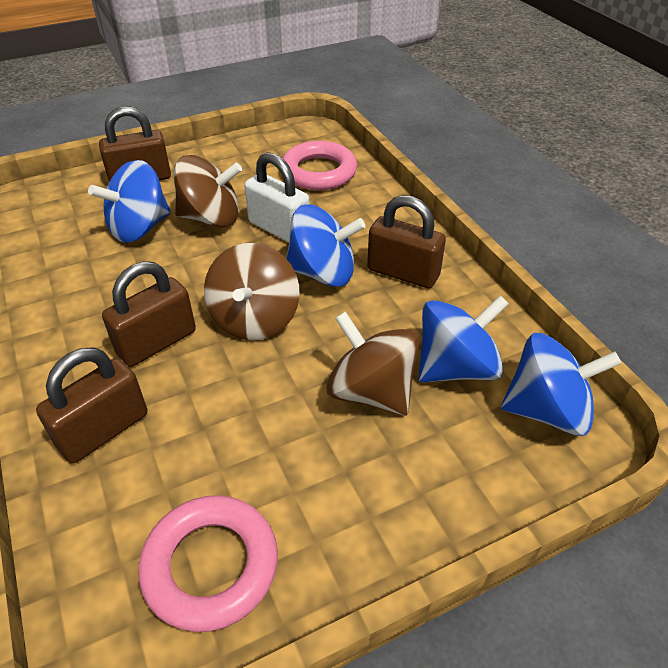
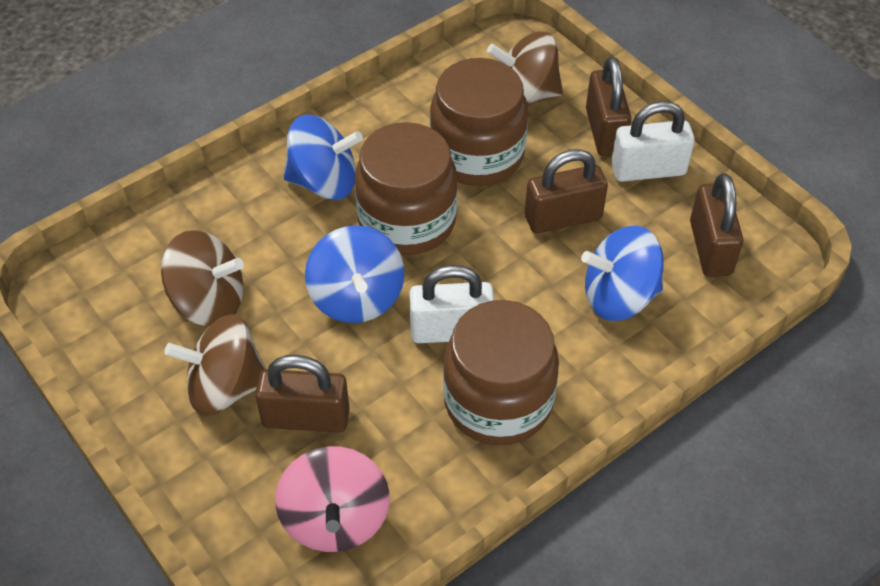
blue spinning top: 4 -> 3
brown jar: 0 -> 3
pink ring: 2 -> 0
pink spinning top: 0 -> 1
white padlock: 1 -> 2

